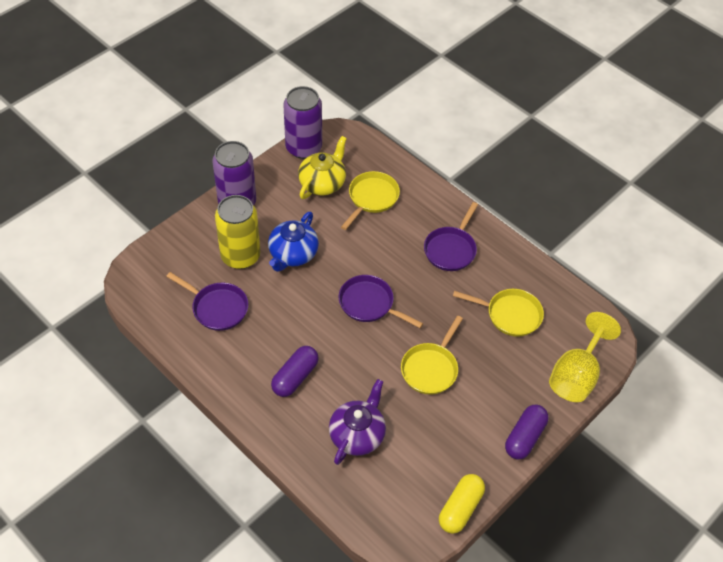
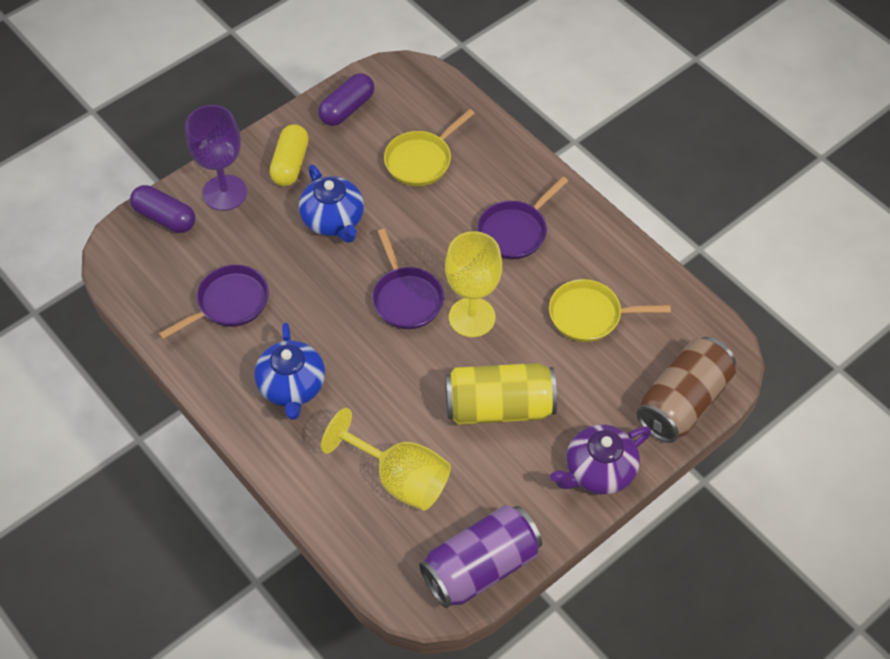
blue teapot: 1 -> 2
brown can: 0 -> 1
purple can: 2 -> 1
purple goblet: 0 -> 1
yellow goblet: 1 -> 2
yellow pan: 3 -> 2
yellow teapot: 1 -> 0

